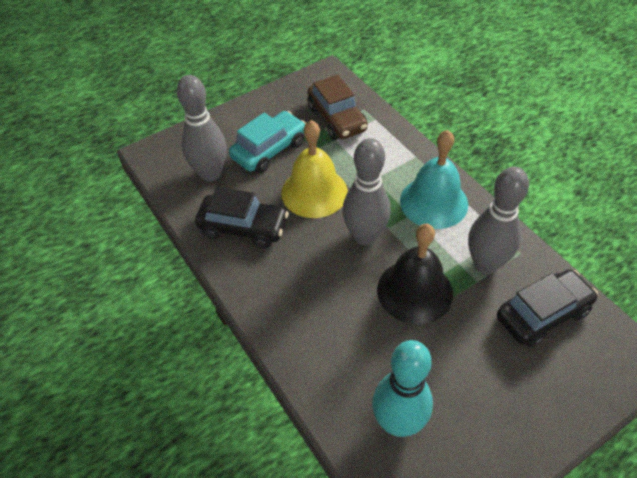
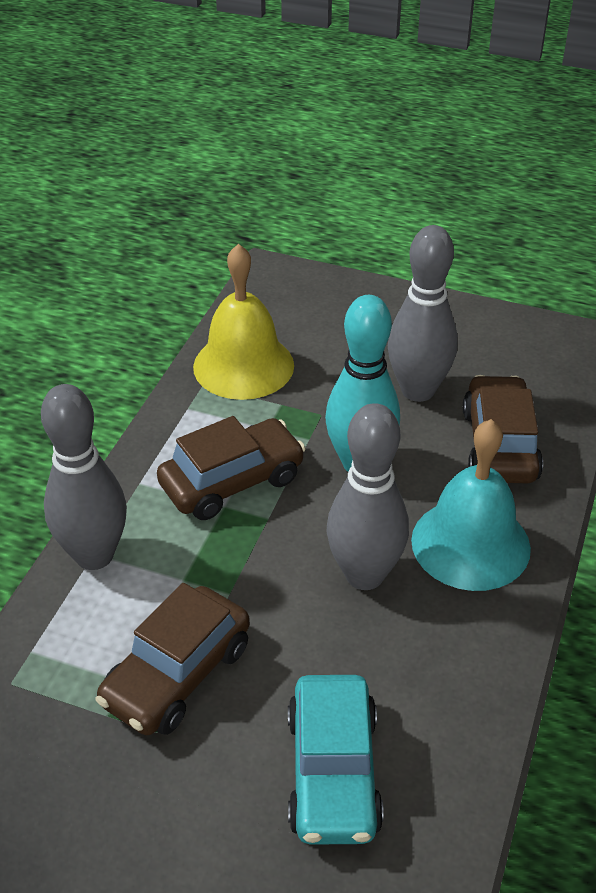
black bell: 1 -> 0
black car: 2 -> 0
brown car: 1 -> 3

